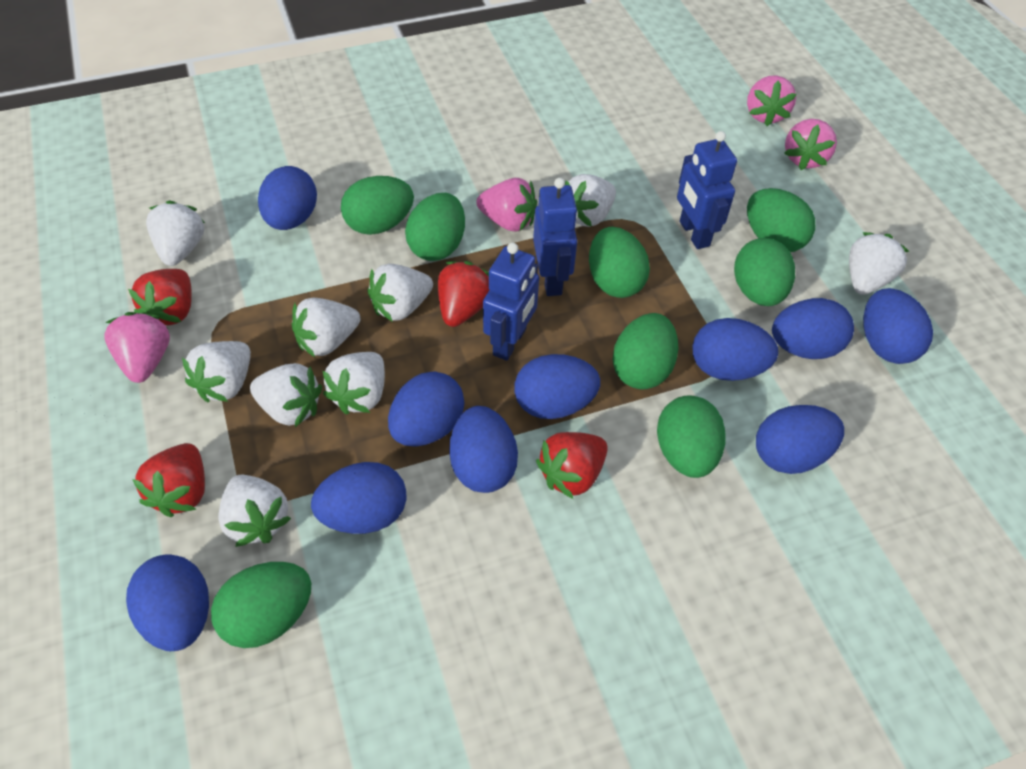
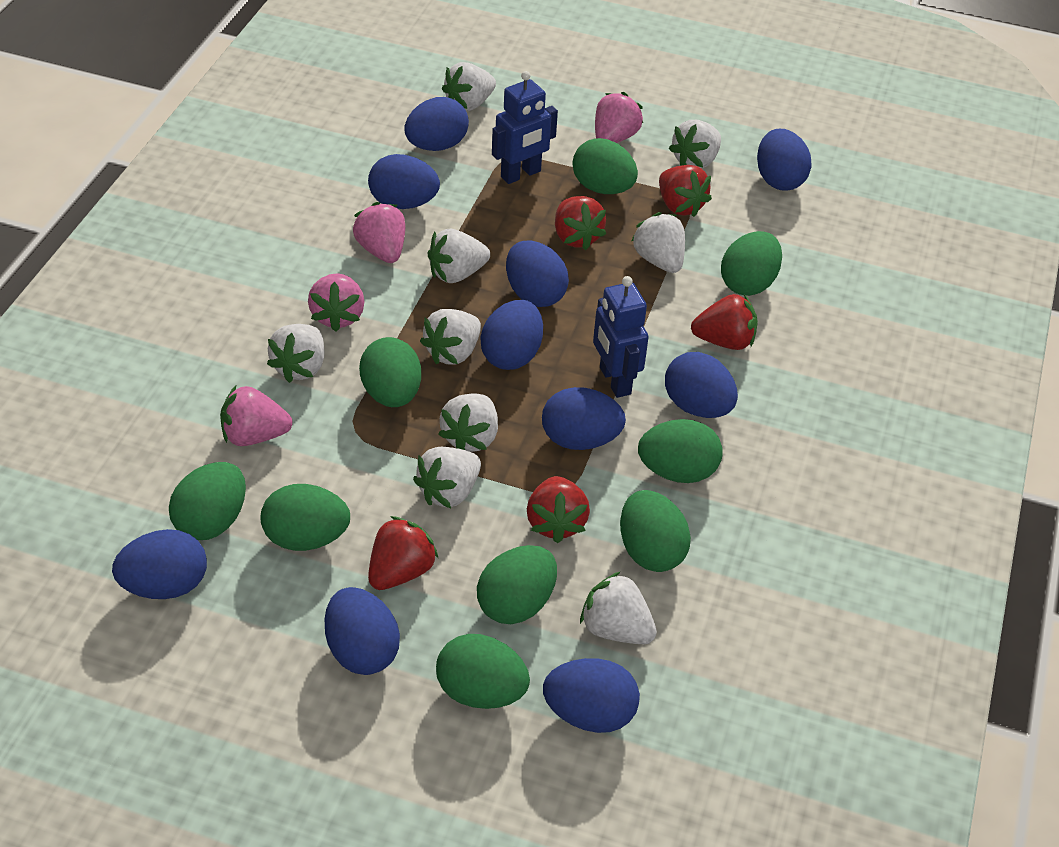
blue robot: 3 -> 2
green egg: 8 -> 9
red strawberry: 4 -> 5

